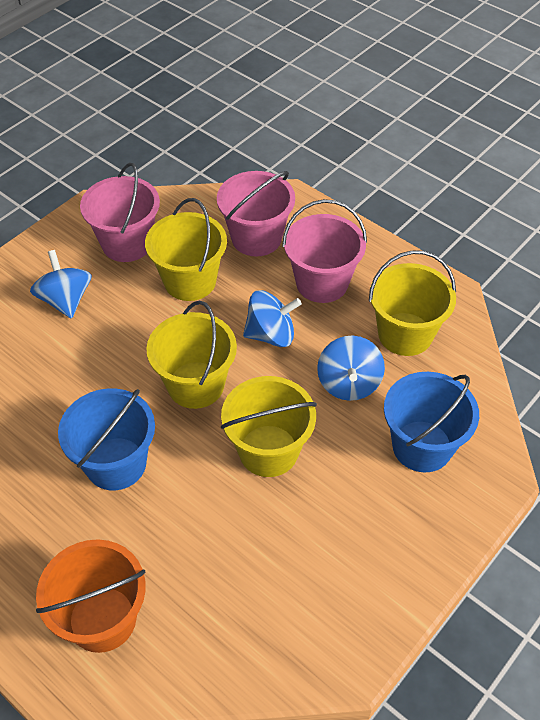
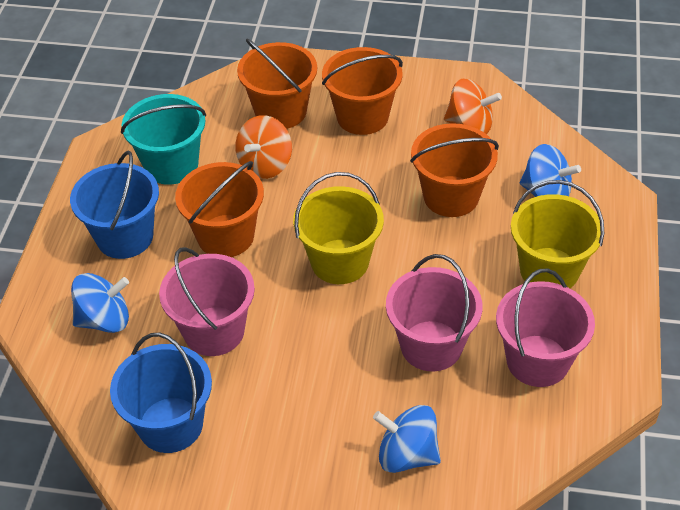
orange bucket: 1 -> 4
orange spinning top: 0 -> 2
turquoise bucket: 0 -> 1
yellow bucket: 4 -> 2

